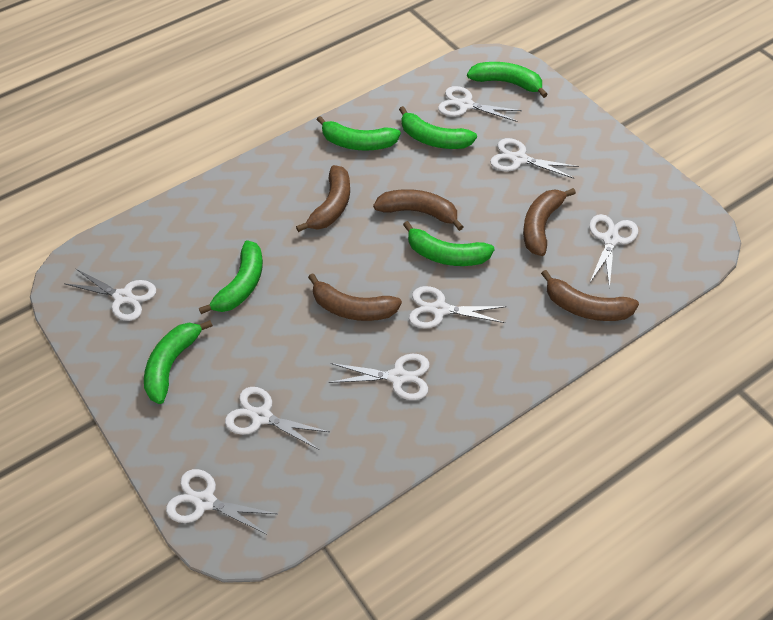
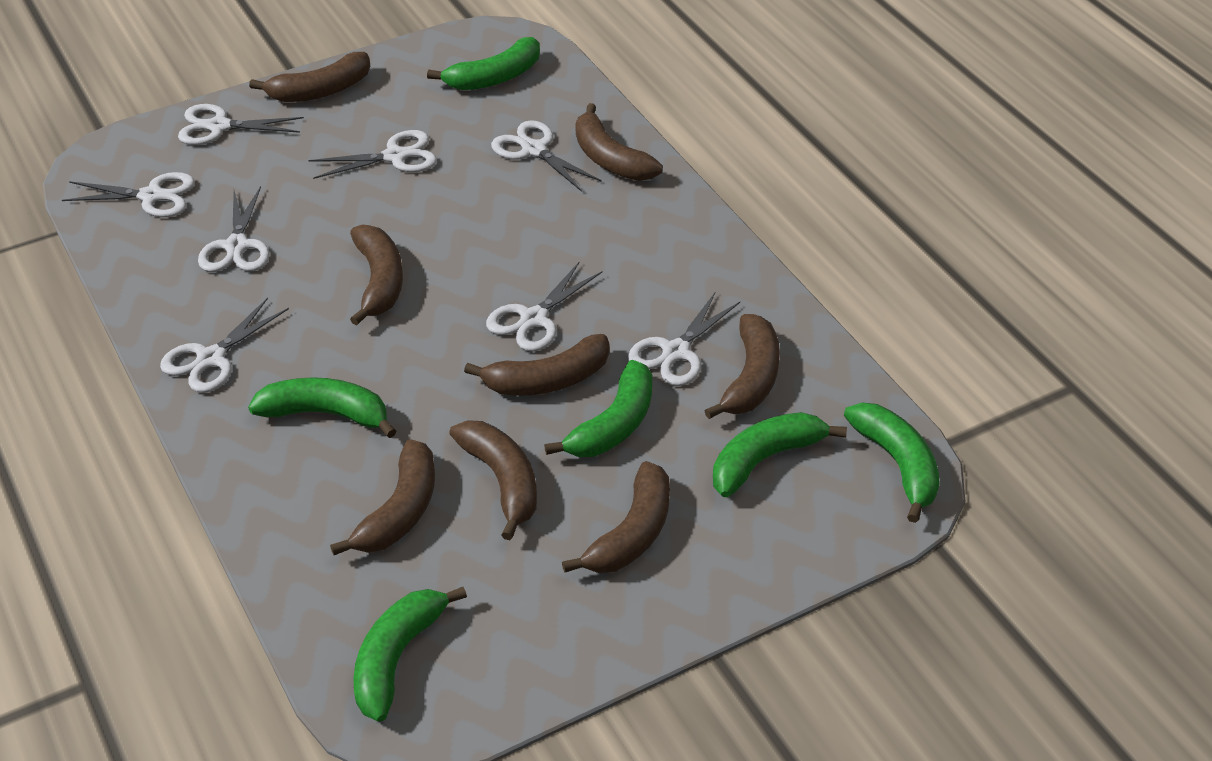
brown banana: 5 -> 8

